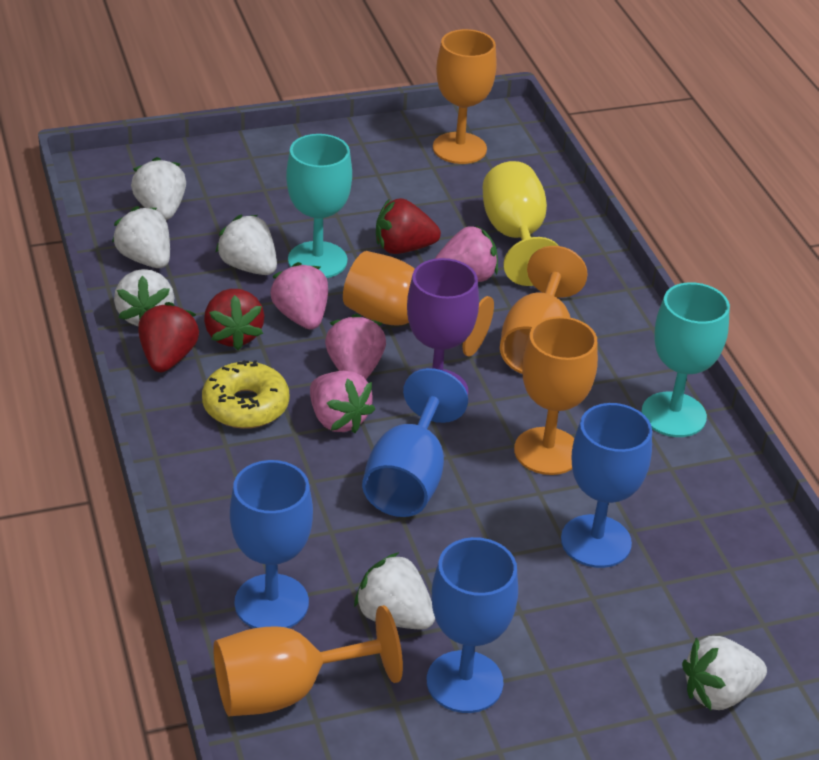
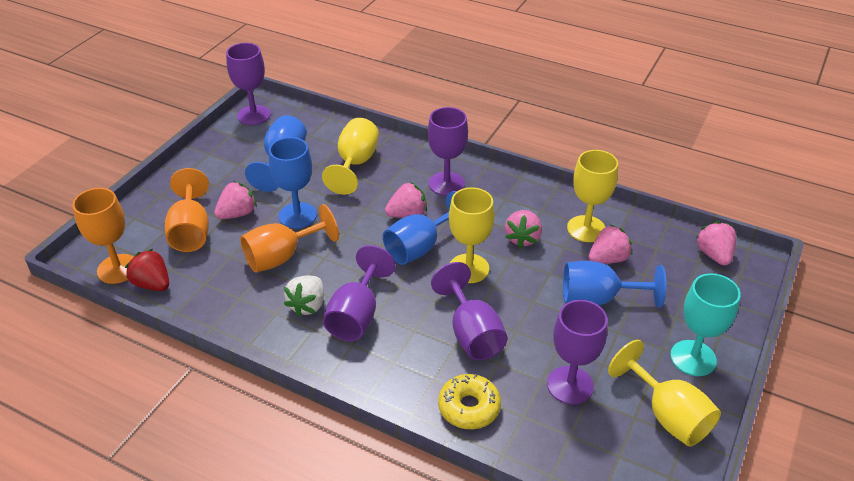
orange goblet: 5 -> 3
pink strawberry: 4 -> 5
purple goblet: 1 -> 5
red strawberry: 3 -> 1
turquoise goblet: 2 -> 1
white strawberry: 6 -> 1
yellow goblet: 1 -> 4

